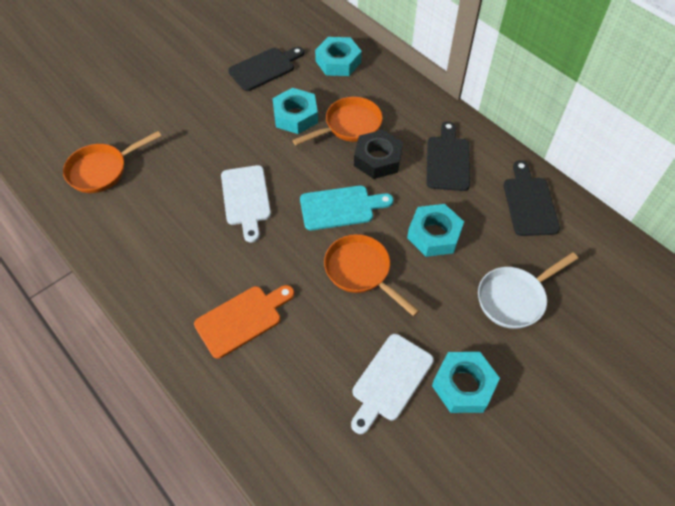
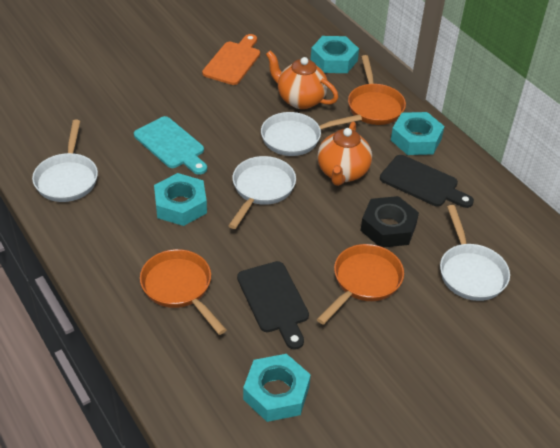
black cutting board: 3 -> 2
orange teapot: 0 -> 2
white cutting board: 2 -> 0
white pan: 1 -> 4

